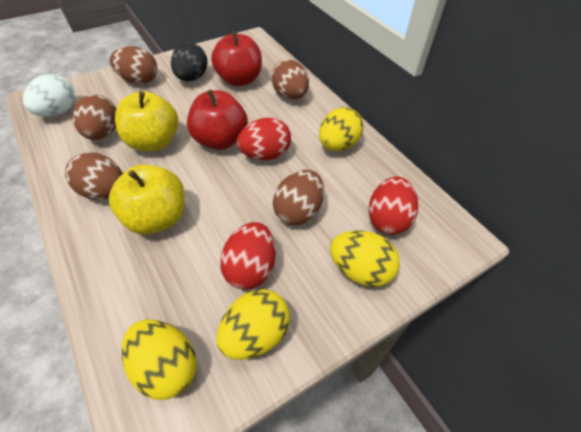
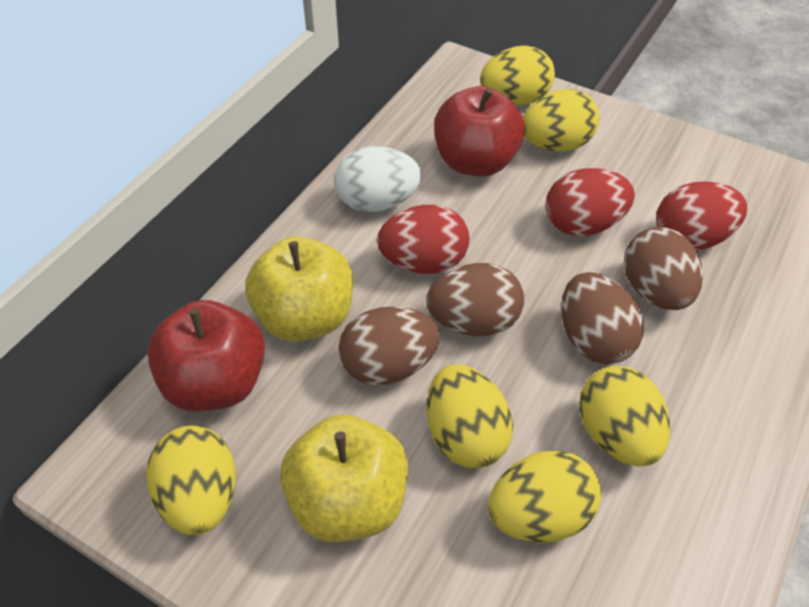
black egg: 1 -> 0
brown egg: 5 -> 4
yellow egg: 4 -> 6

